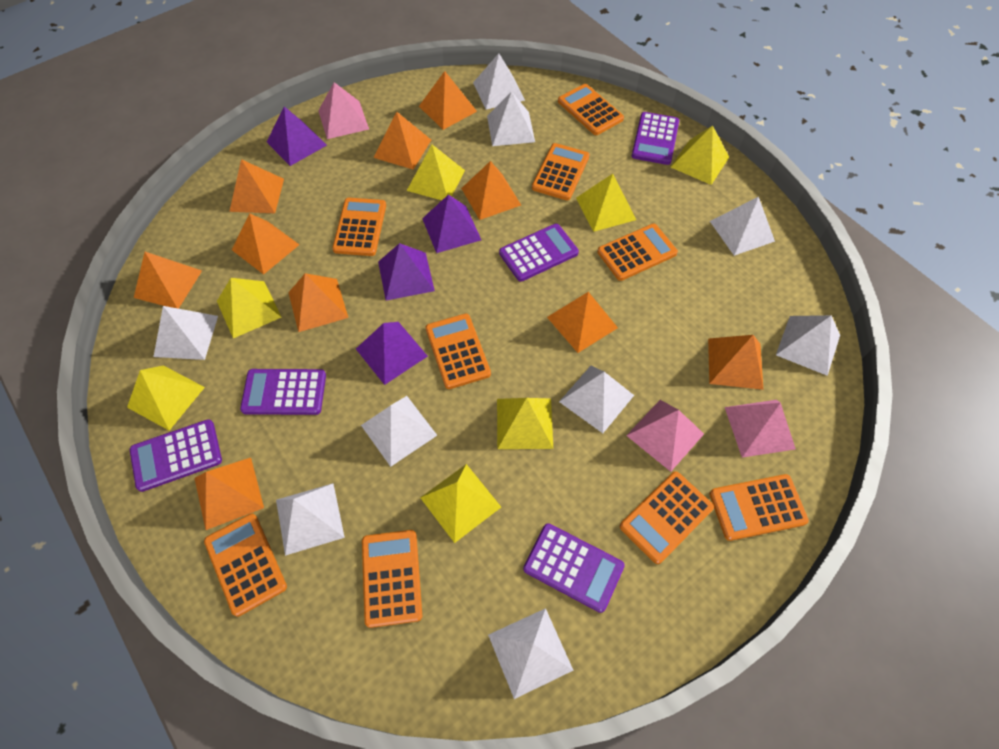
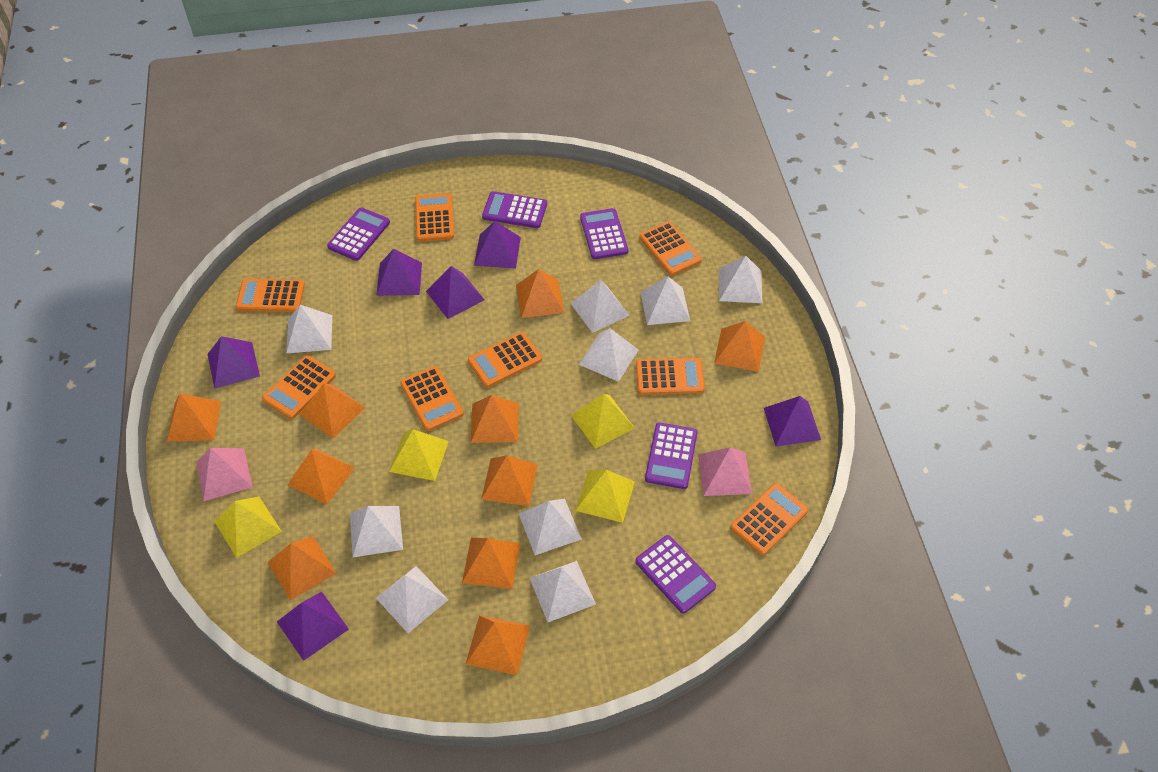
orange calculator: 9 -> 8
pink pyramid: 3 -> 2
purple pyramid: 4 -> 6
yellow pyramid: 7 -> 4

